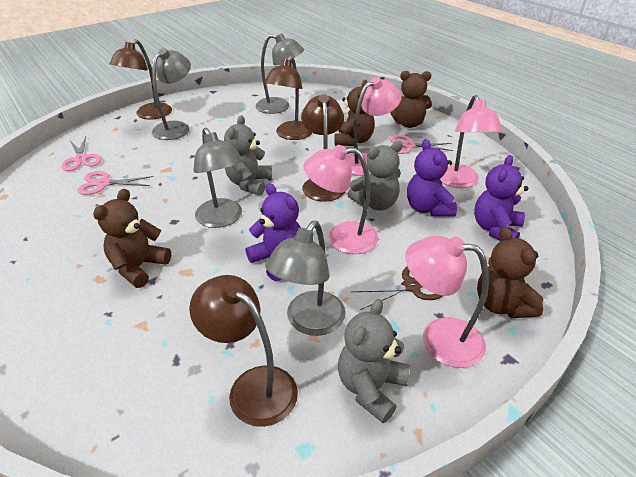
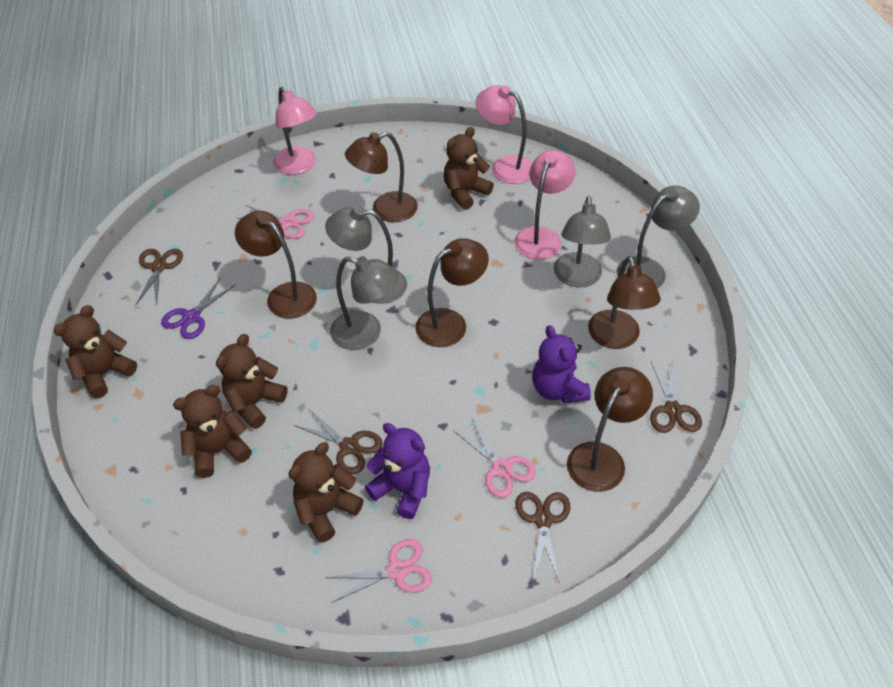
brown lamp: 4 -> 5
brown scissors: 1 -> 4
brown teddy bear: 4 -> 5
grey teddy bear: 3 -> 0
pink lamp: 4 -> 3
purple scissors: 0 -> 1
purple teddy bear: 3 -> 2

